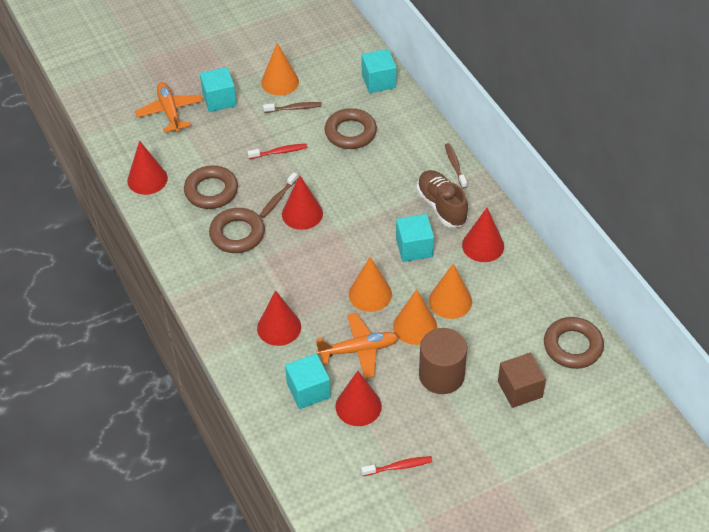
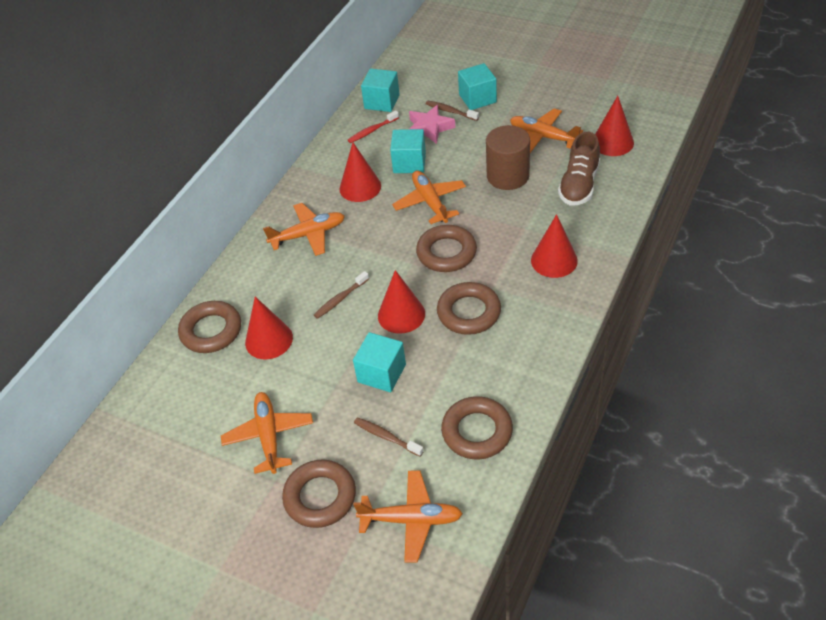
brown cube: 1 -> 0
brown ring: 4 -> 5
orange cone: 4 -> 0
orange plane: 2 -> 5
pink star: 0 -> 1
red toothbrush: 2 -> 1

